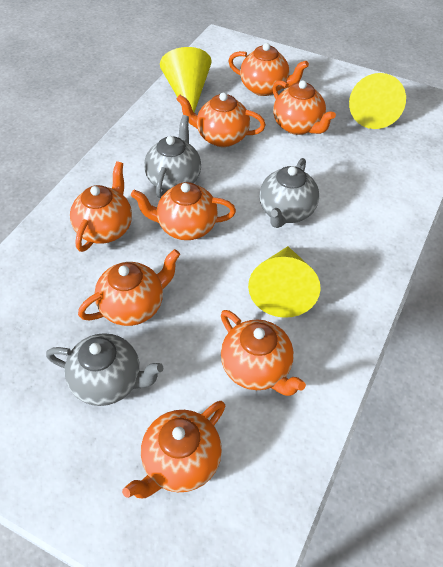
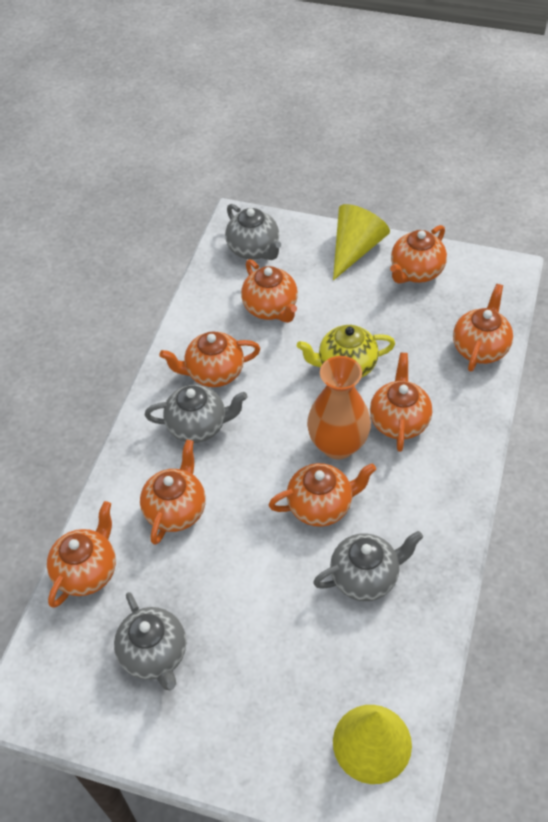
grey teapot: 3 -> 4
orange vase: 0 -> 1
yellow cone: 3 -> 2
yellow teapot: 0 -> 1

